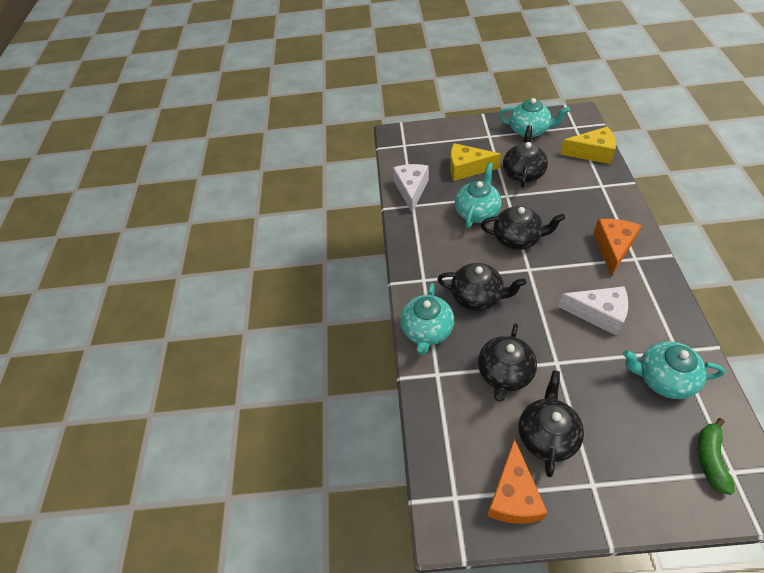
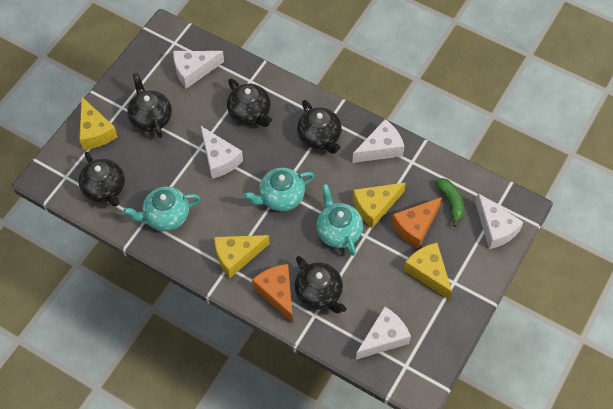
turquoise teapot: 4 -> 3
white cheese: 2 -> 5
yellow cheese: 2 -> 4

